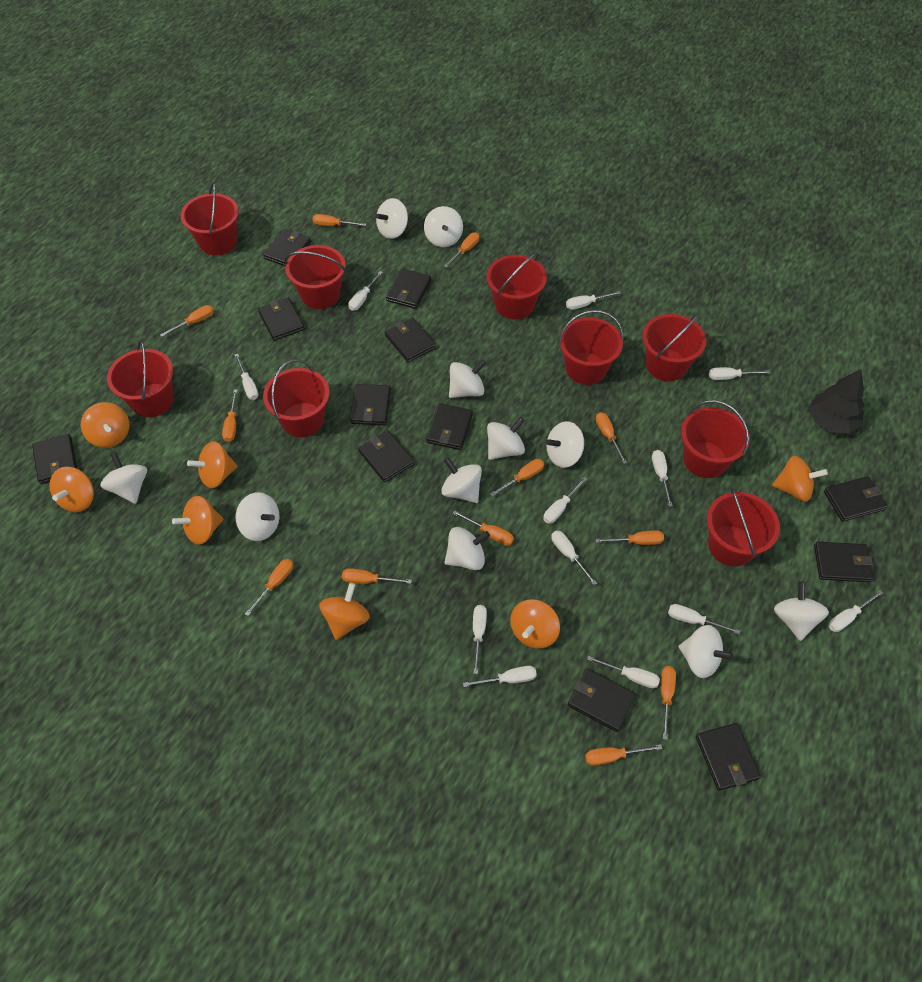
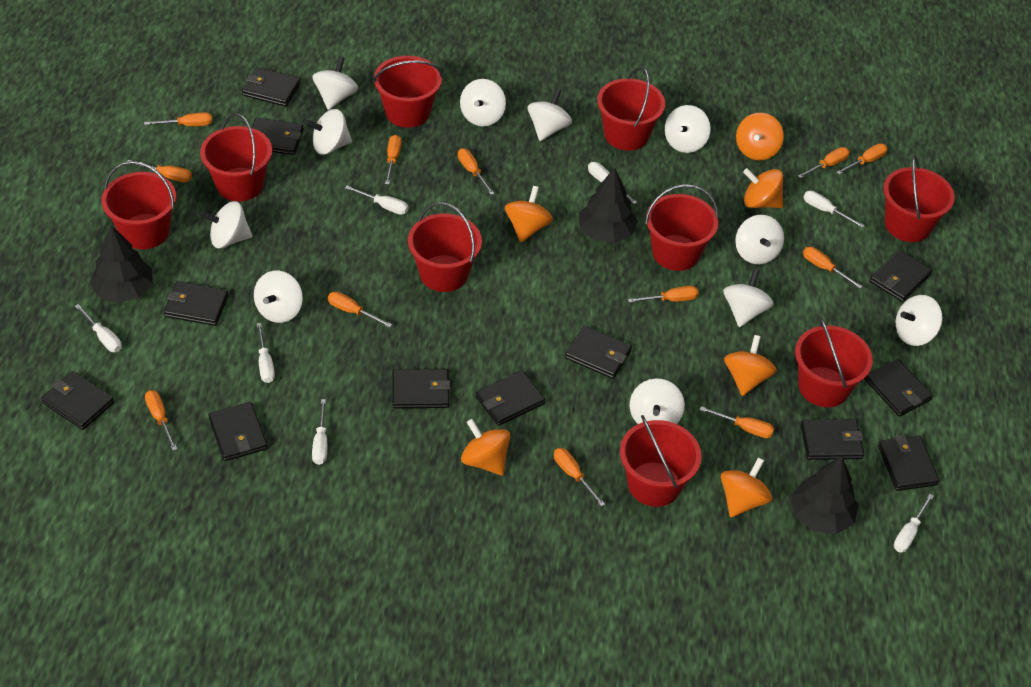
black tree: 1 -> 3
orange spinning top: 7 -> 6
white screwdriver: 12 -> 7

